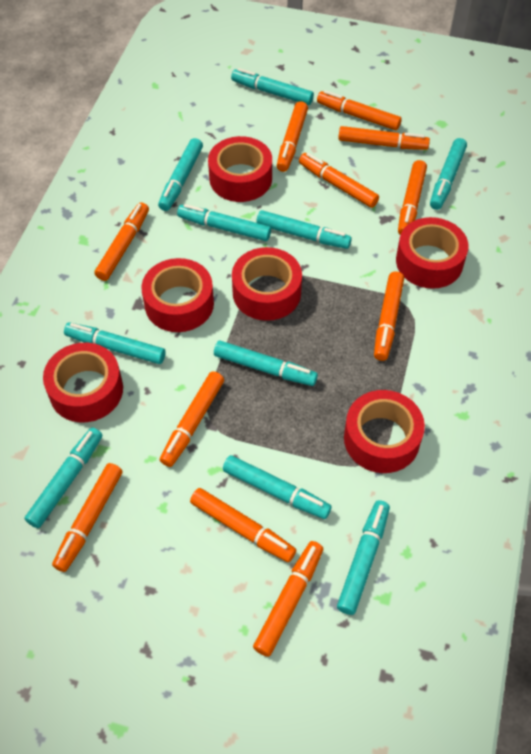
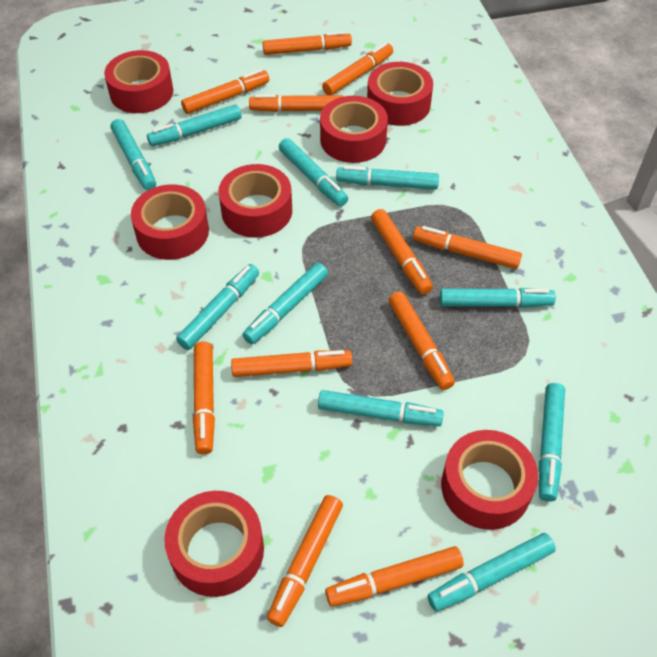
red tape: 6 -> 7

